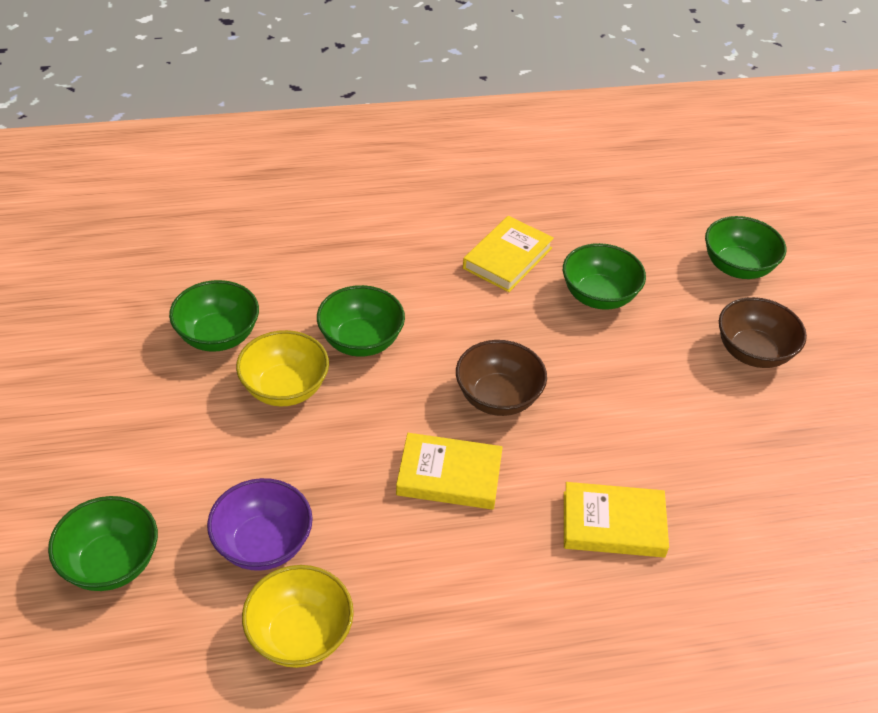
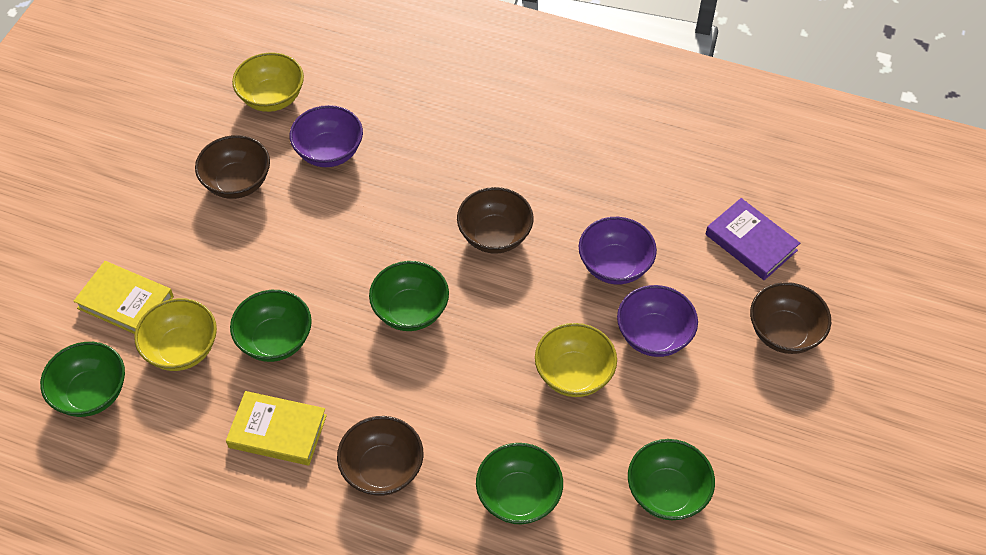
brown bowl: 2 -> 4
purple book: 0 -> 1
purple bowl: 1 -> 3
yellow book: 3 -> 2
yellow bowl: 2 -> 3

